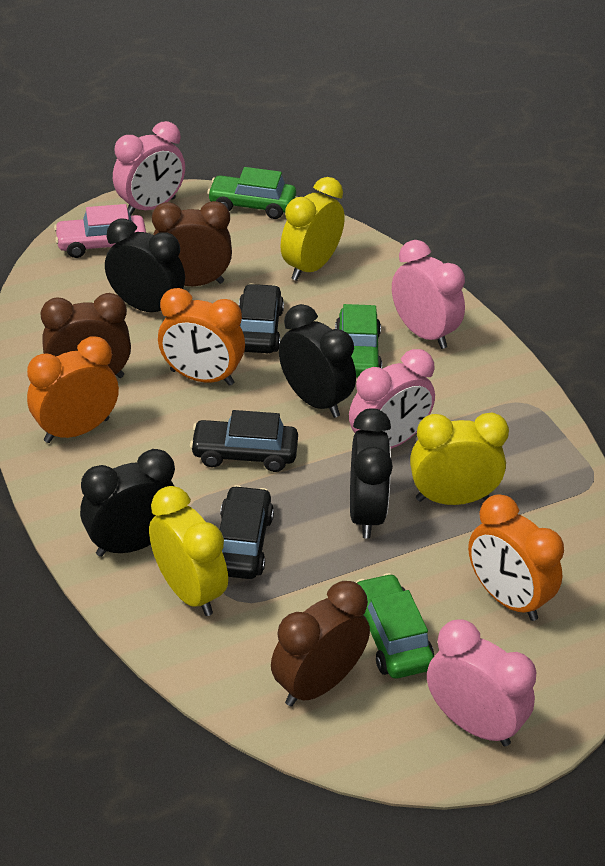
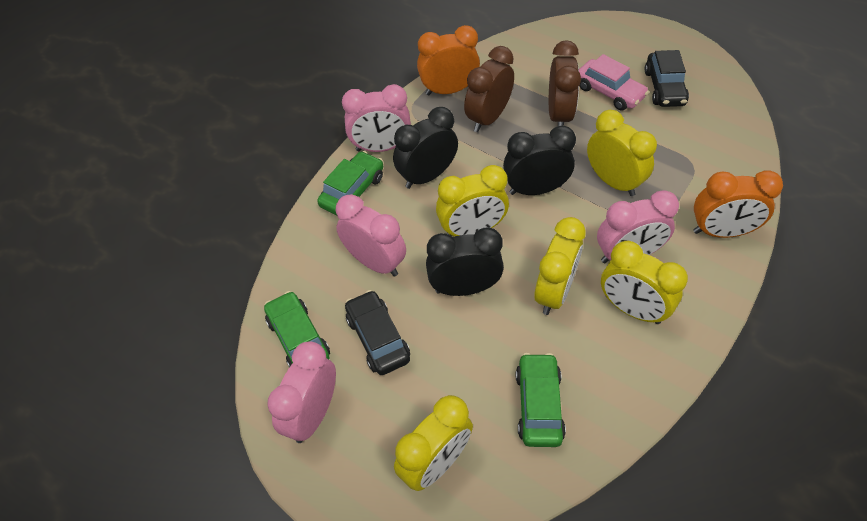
black car: 3 -> 2
black clock: 4 -> 3
brown clock: 3 -> 2
orange clock: 3 -> 2
yellow clock: 3 -> 5

